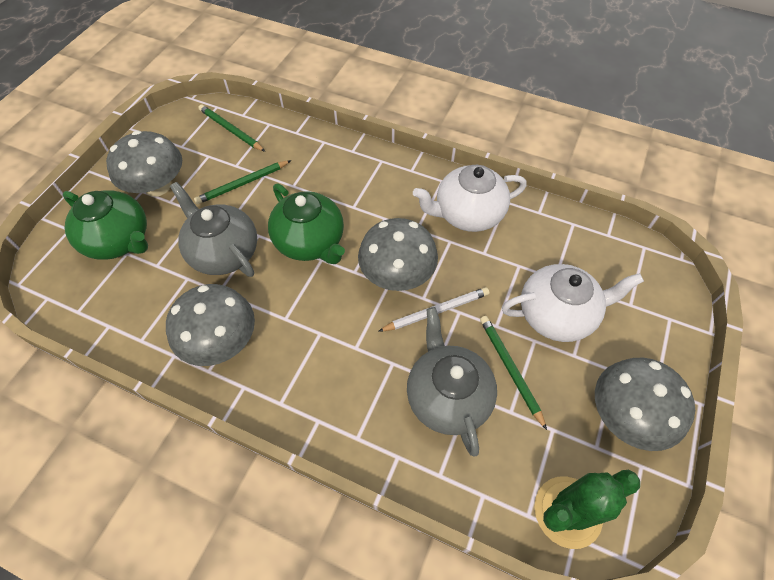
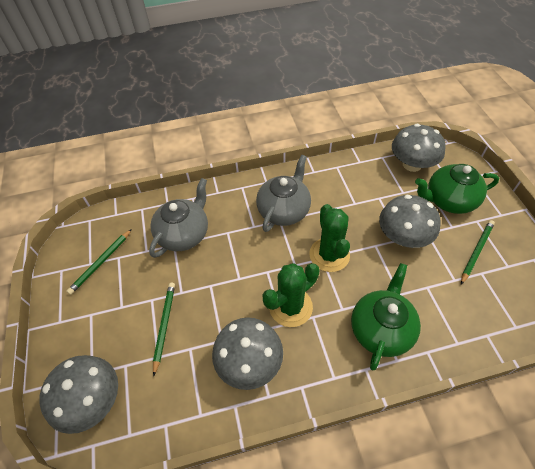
green cactus: 1 -> 2
white pencil: 1 -> 0
white teapot: 2 -> 0

